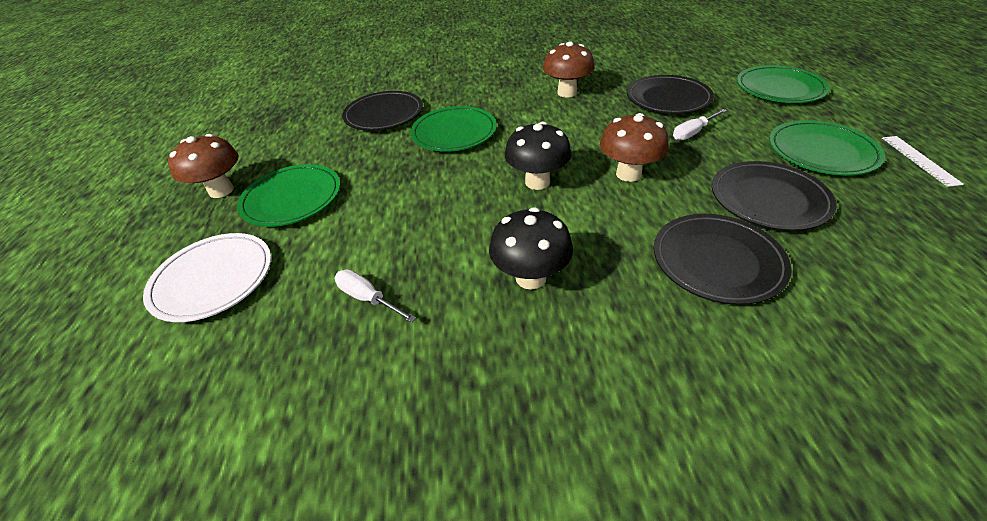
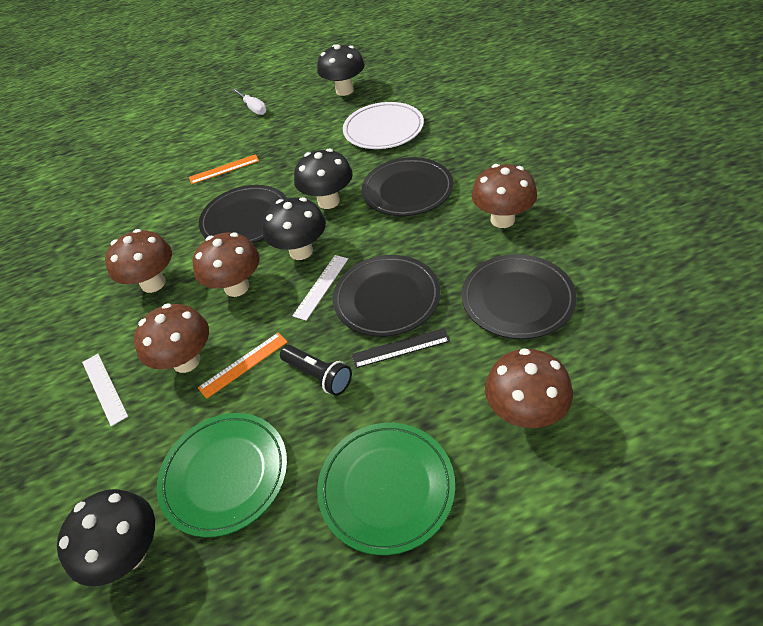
black flashlight: 0 -> 1
black mushroom: 2 -> 4
black ruler: 0 -> 1
brown mushroom: 3 -> 5
green plate: 4 -> 2
orange ruler: 0 -> 2
white ruler: 1 -> 2
white screwdriver: 2 -> 1

